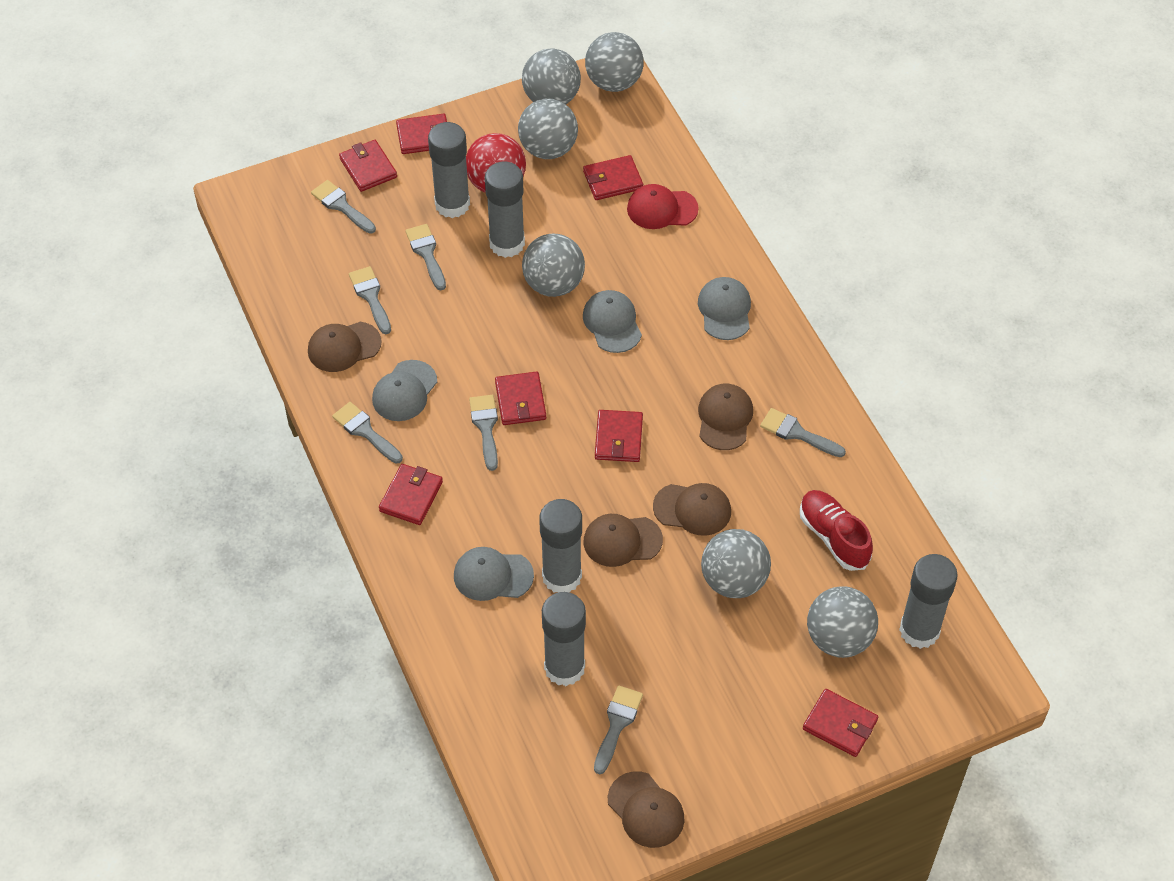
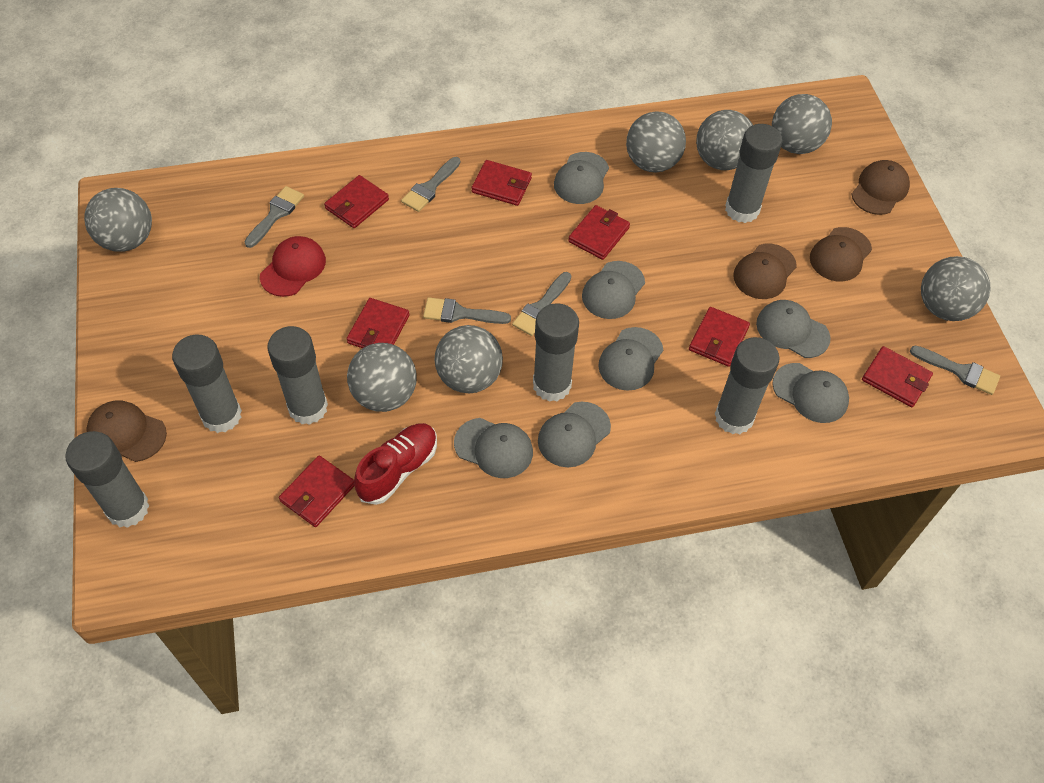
brown cap: 5 -> 4
grey ball: 6 -> 7
grey brush: 7 -> 5
grey cap: 4 -> 7
grey glue stick: 5 -> 6
red ball: 1 -> 0

